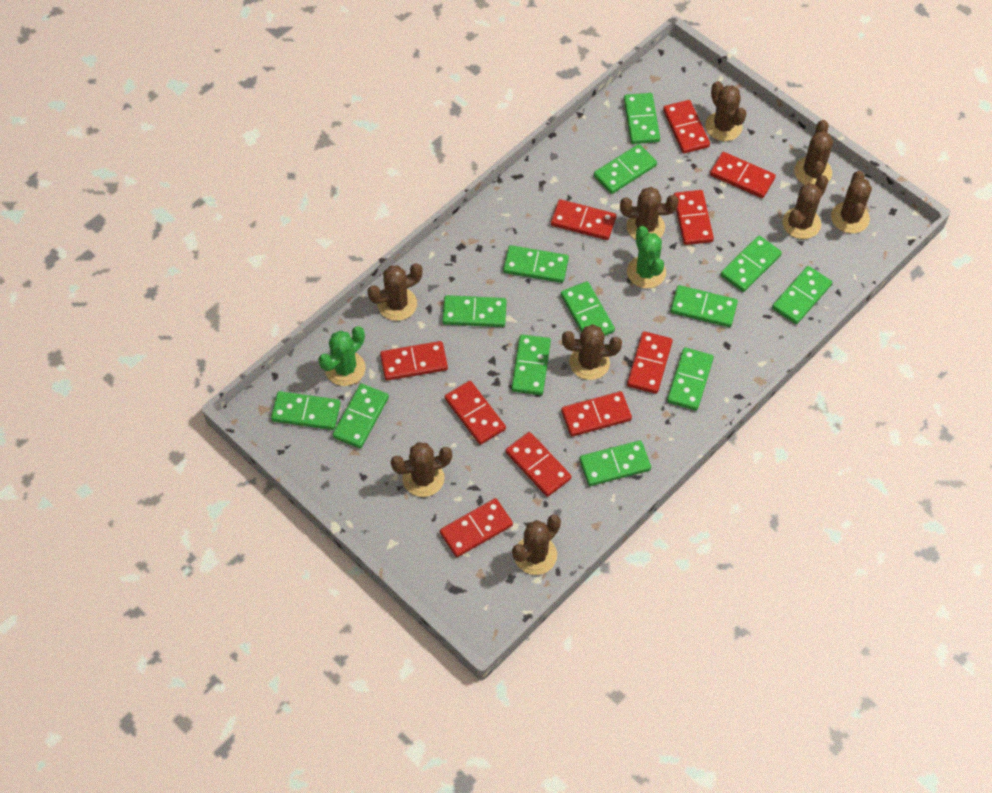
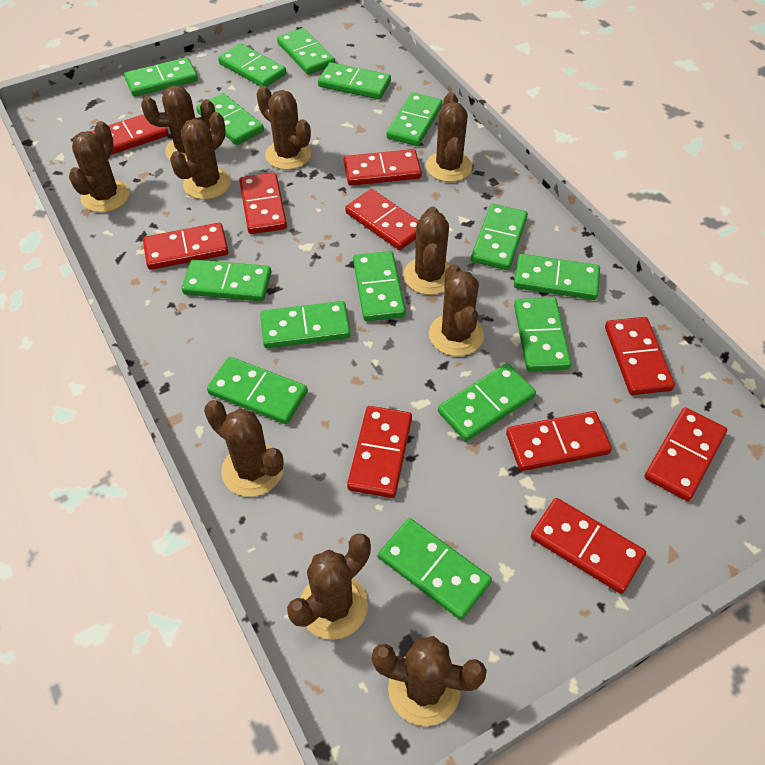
brown cactus: 9 -> 10
green cactus: 2 -> 0
green domino: 13 -> 15

